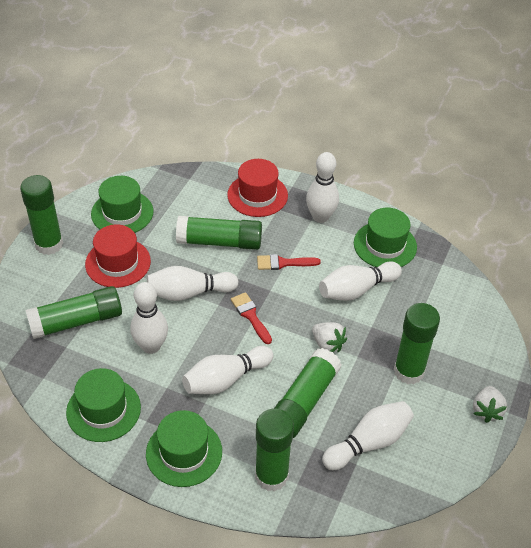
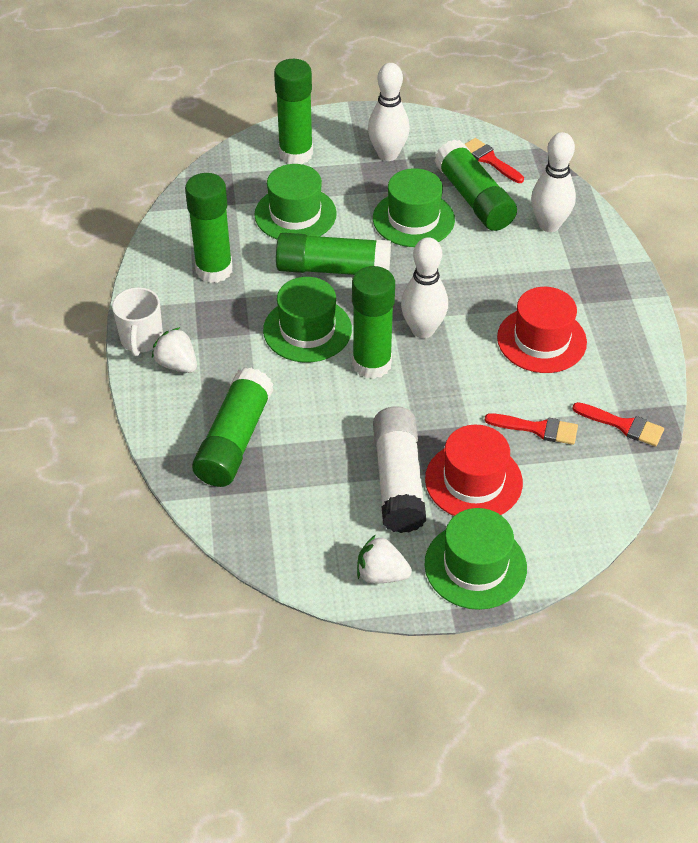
red brush: 2 -> 3
white bowling pin: 6 -> 3
white glue stick: 0 -> 1
white mug: 0 -> 1

